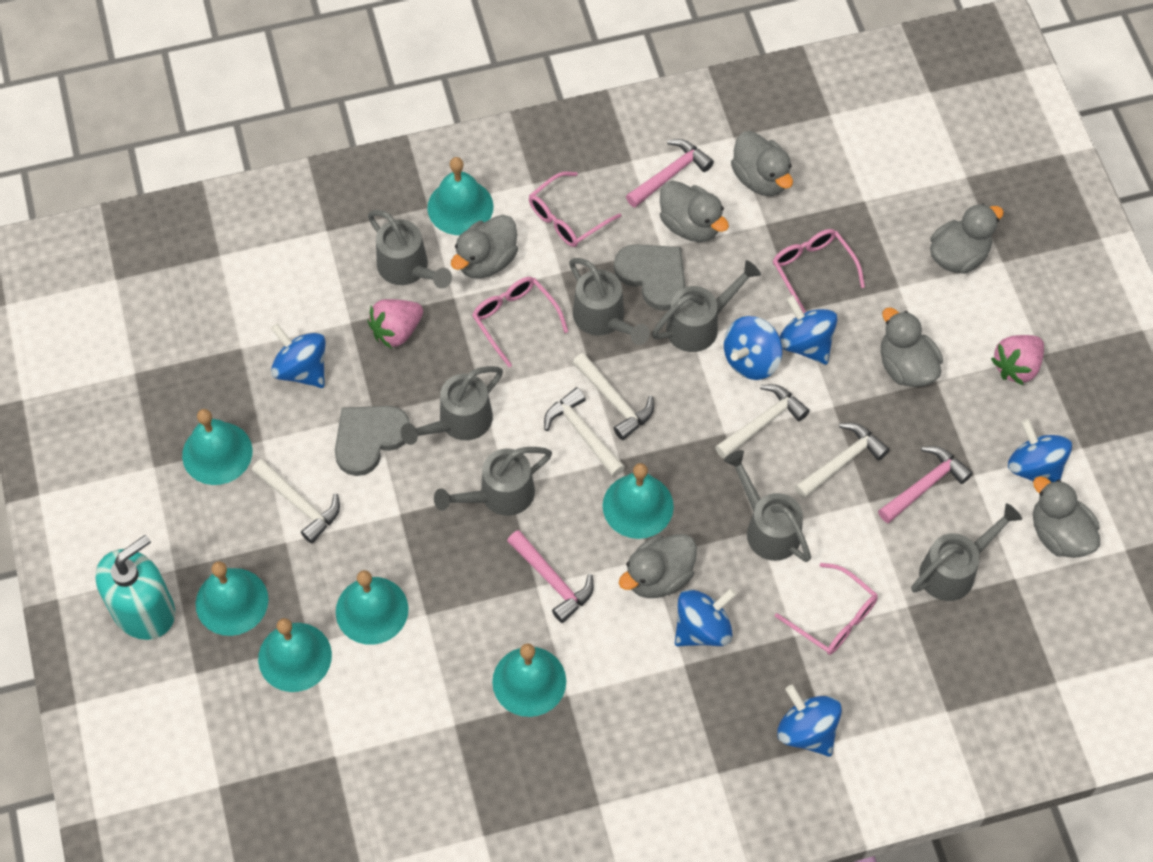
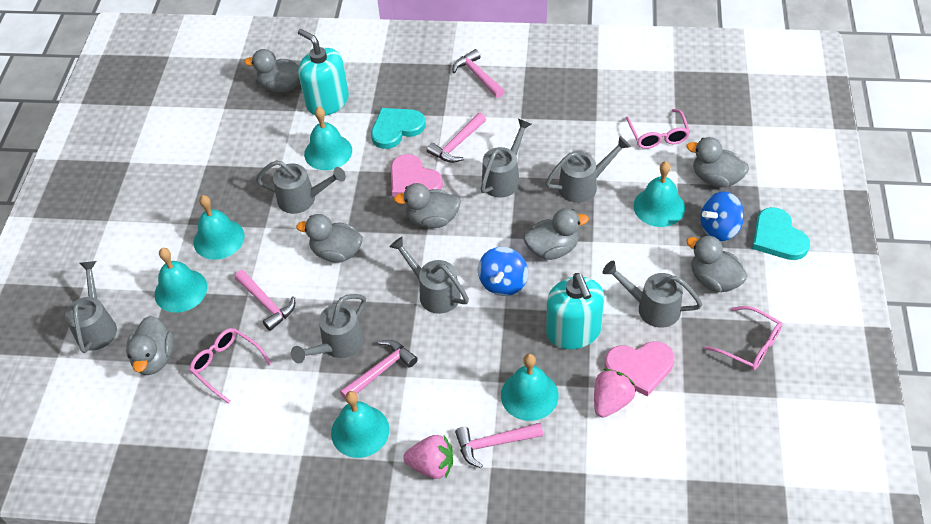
blue spinning top: 6 -> 2
grey heart: 2 -> 0
pink glasses: 4 -> 3
pink hammer: 3 -> 5
pink heart: 0 -> 2
turquoise bell: 7 -> 6
turquoise heart: 0 -> 2
turquoise soap dispenser: 1 -> 2
white hammer: 5 -> 0

